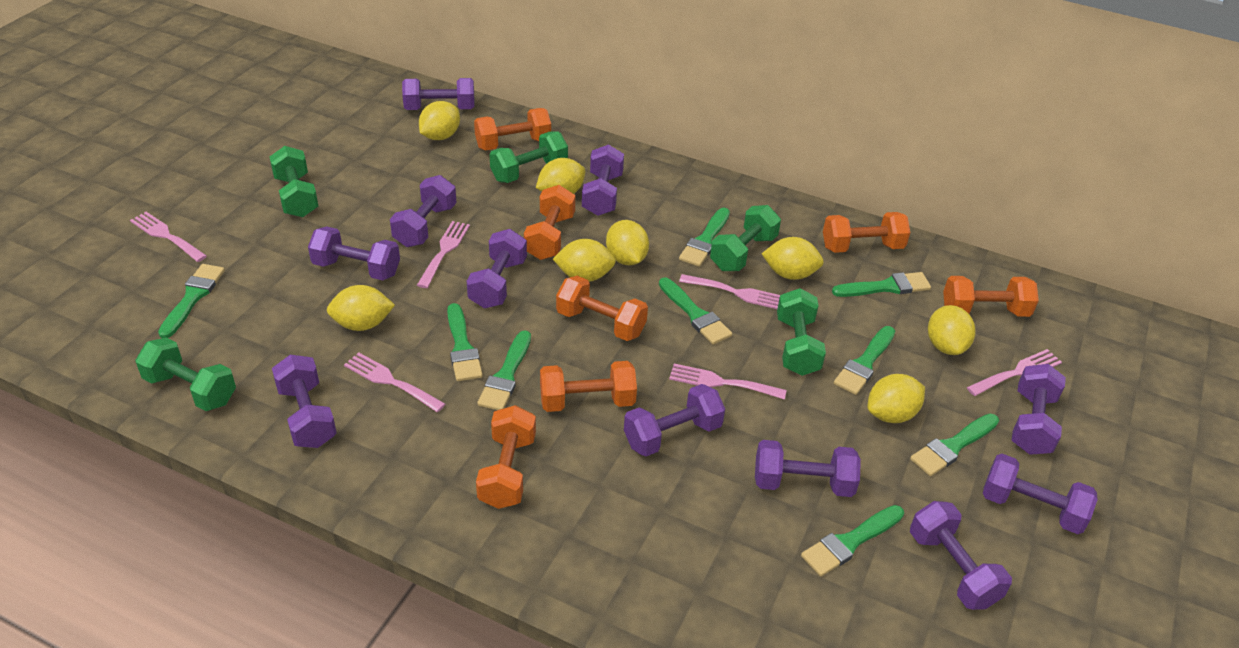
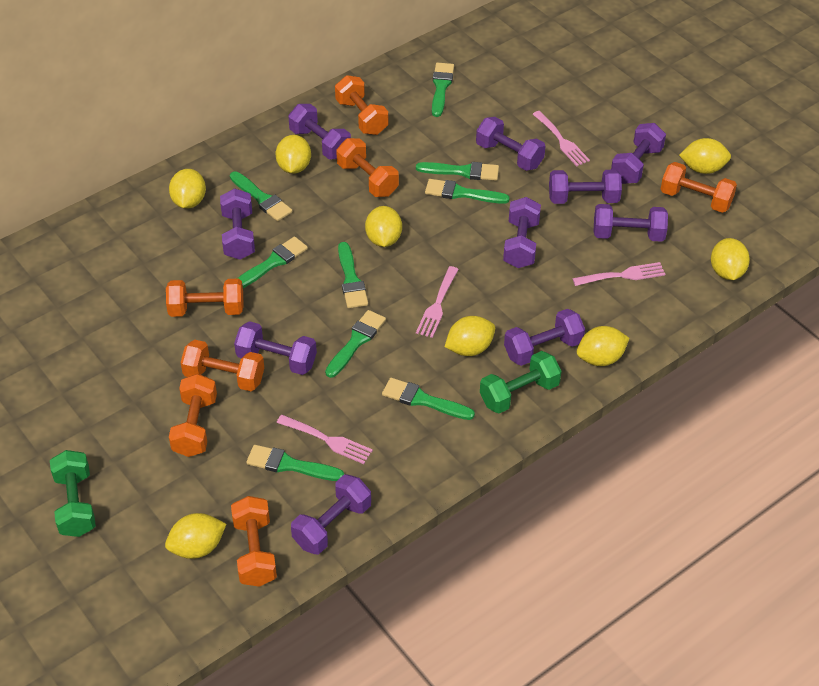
green dumbbell: 5 -> 2
pink fork: 6 -> 4
purple dumbbell: 11 -> 10

